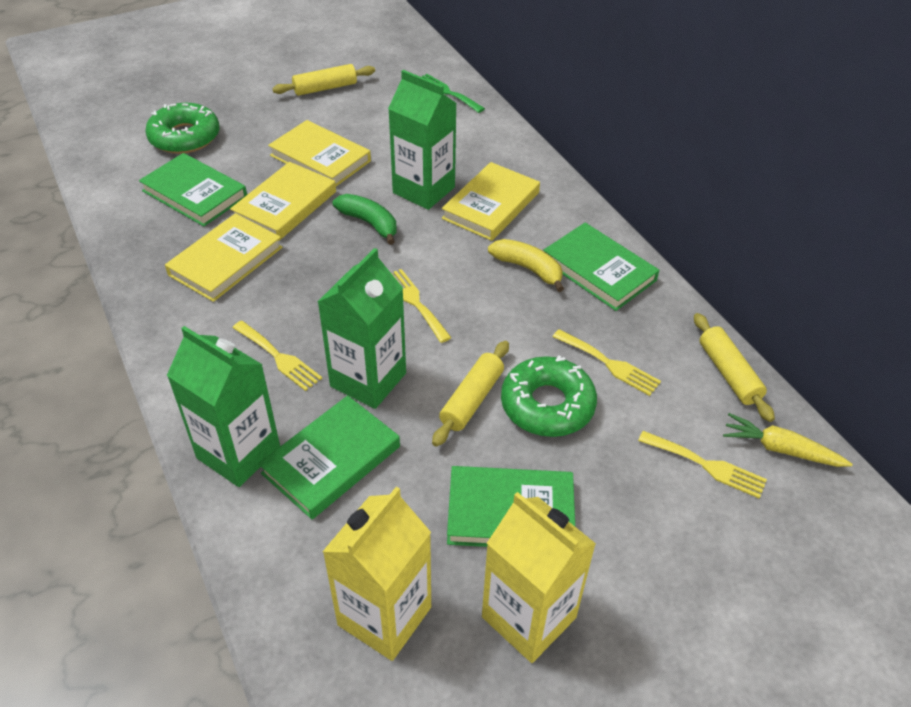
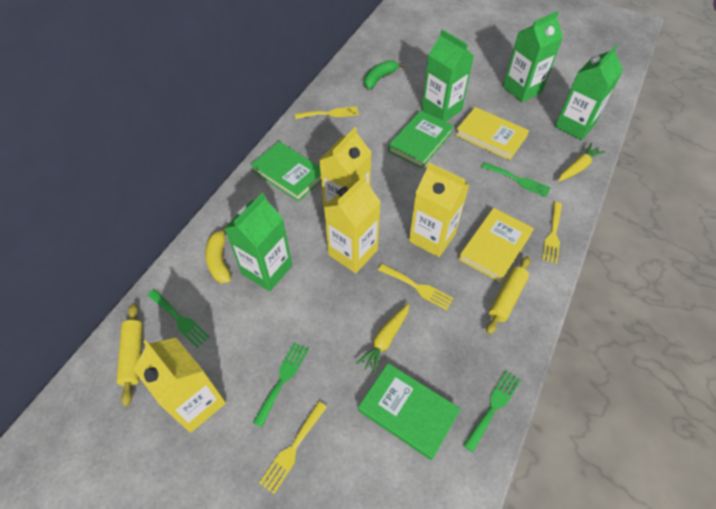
green book: 4 -> 3
green carton: 3 -> 4
green donut: 2 -> 0
green fork: 1 -> 4
yellow book: 4 -> 2
yellow carrot: 1 -> 2
yellow carton: 2 -> 4
yellow rolling pin: 3 -> 2

